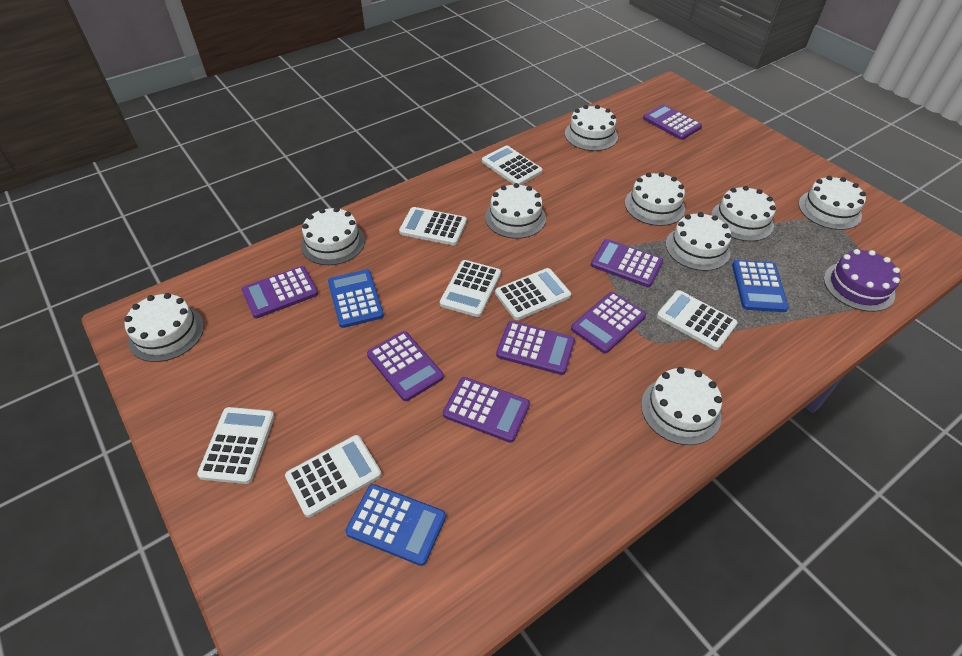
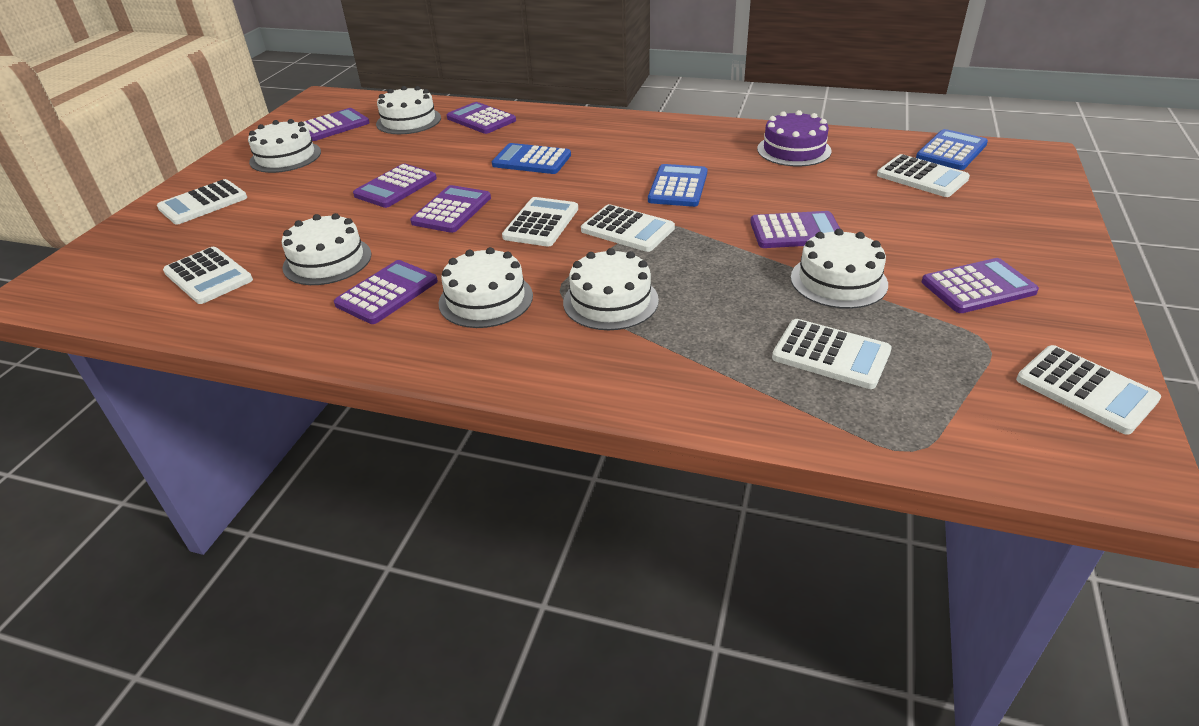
white cake: 9 -> 6

